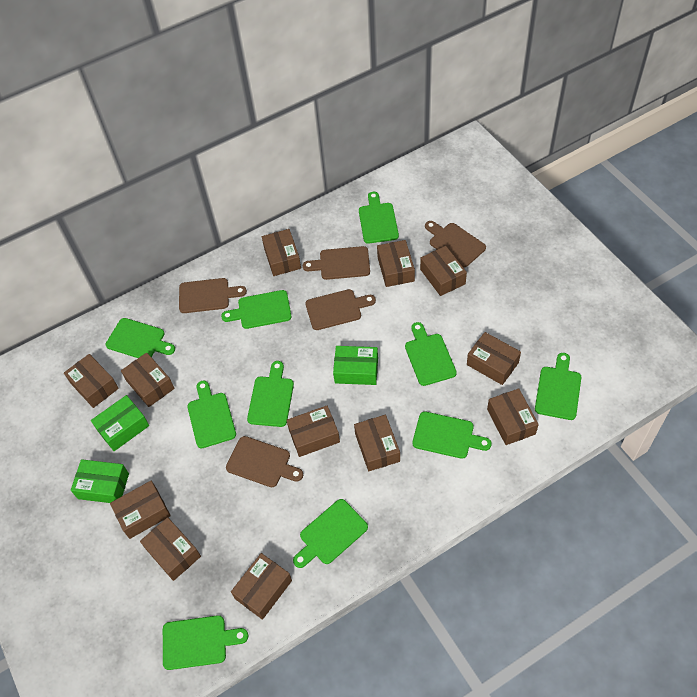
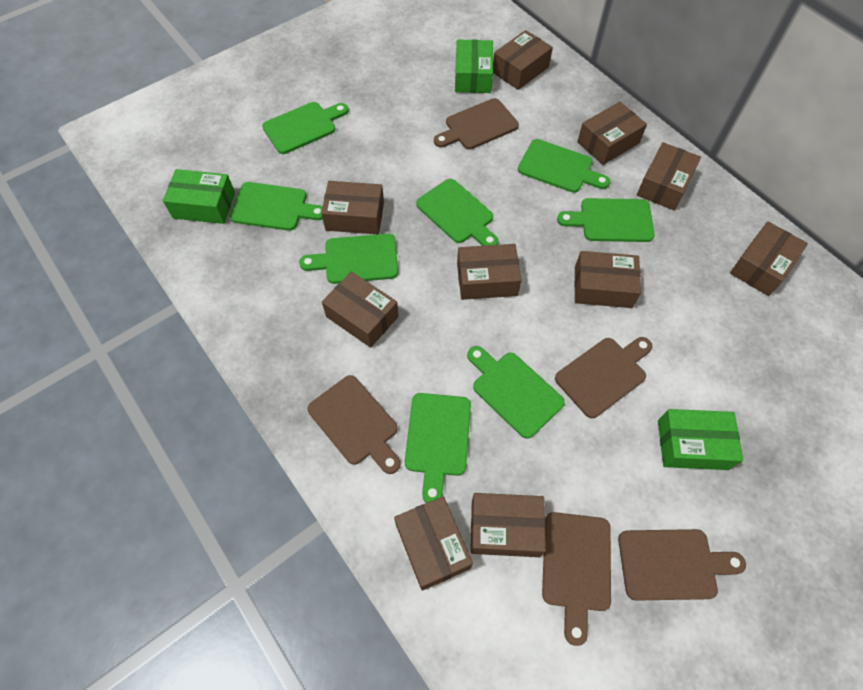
brown box: 12 -> 10
green cutting board: 10 -> 8

